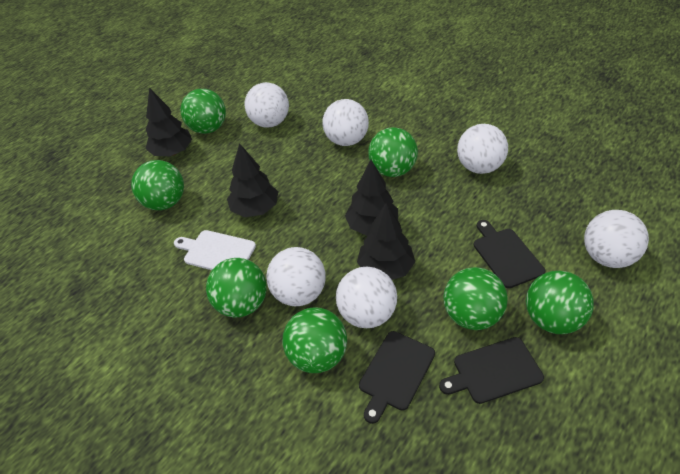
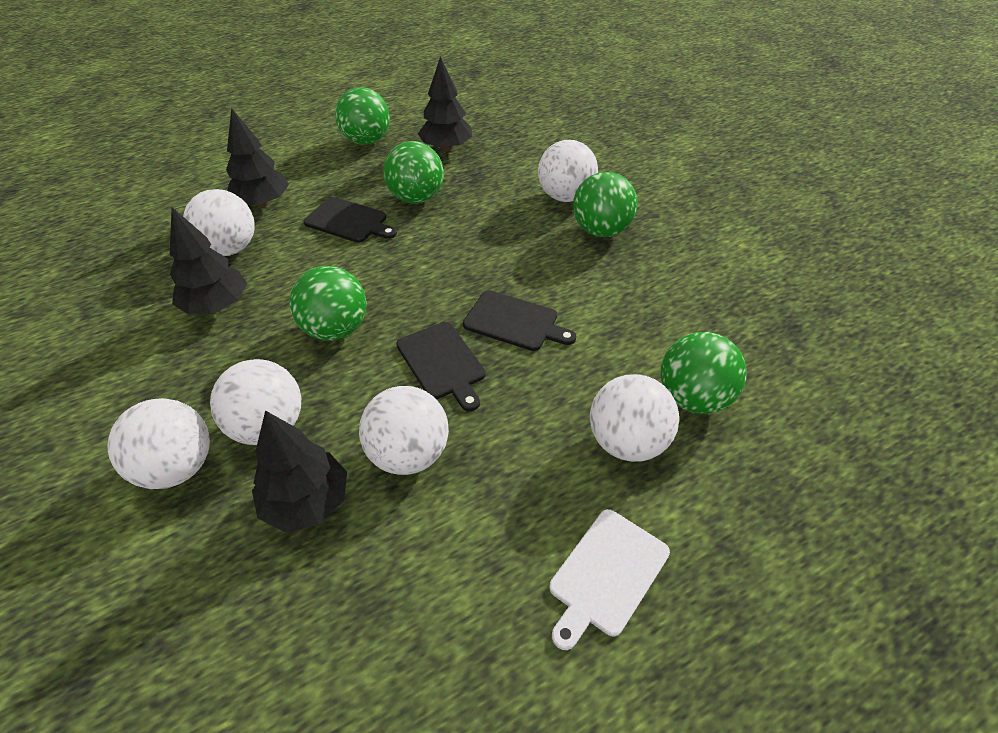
green ball: 7 -> 5

